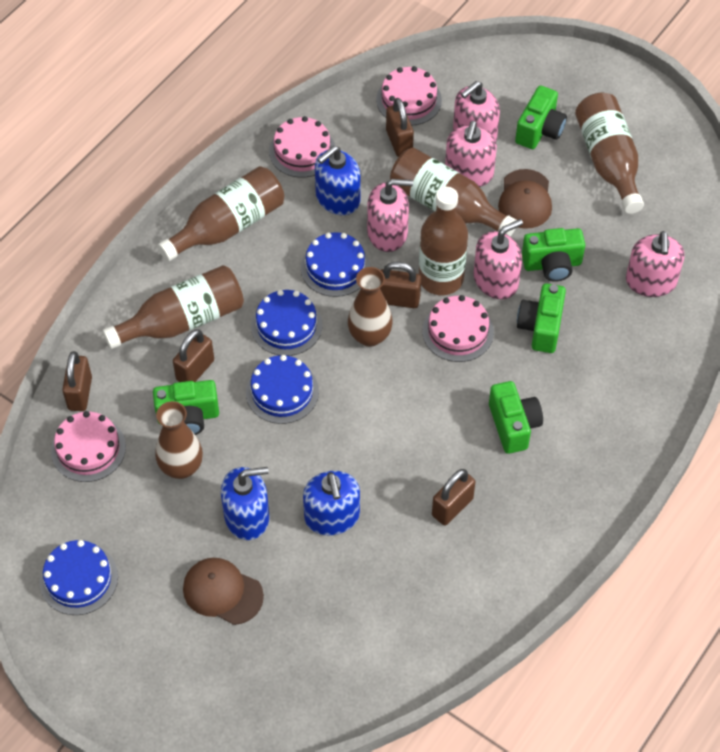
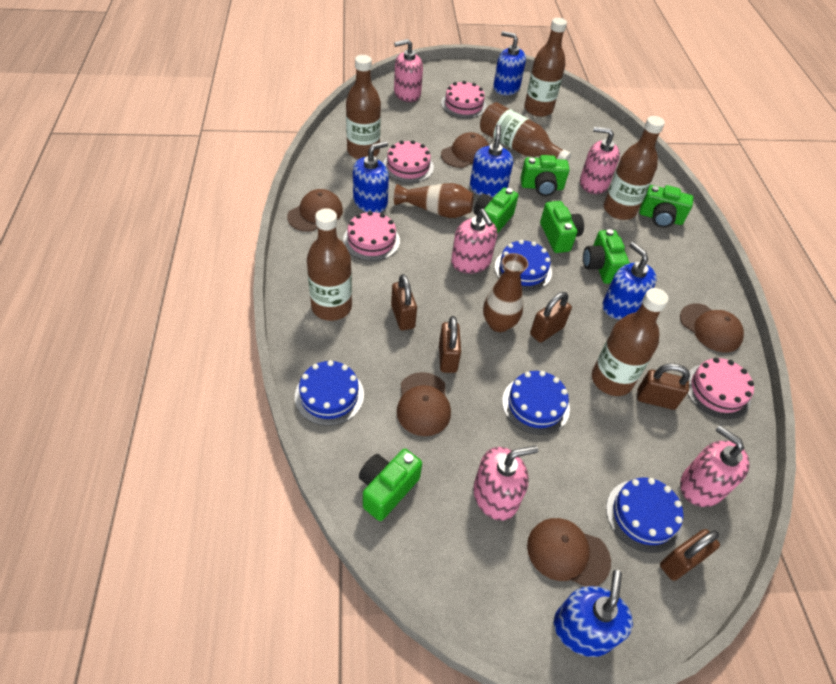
blue soap dispenser: 3 -> 5
brown bottle: 5 -> 6
brown cap: 2 -> 5
green camera: 5 -> 6

